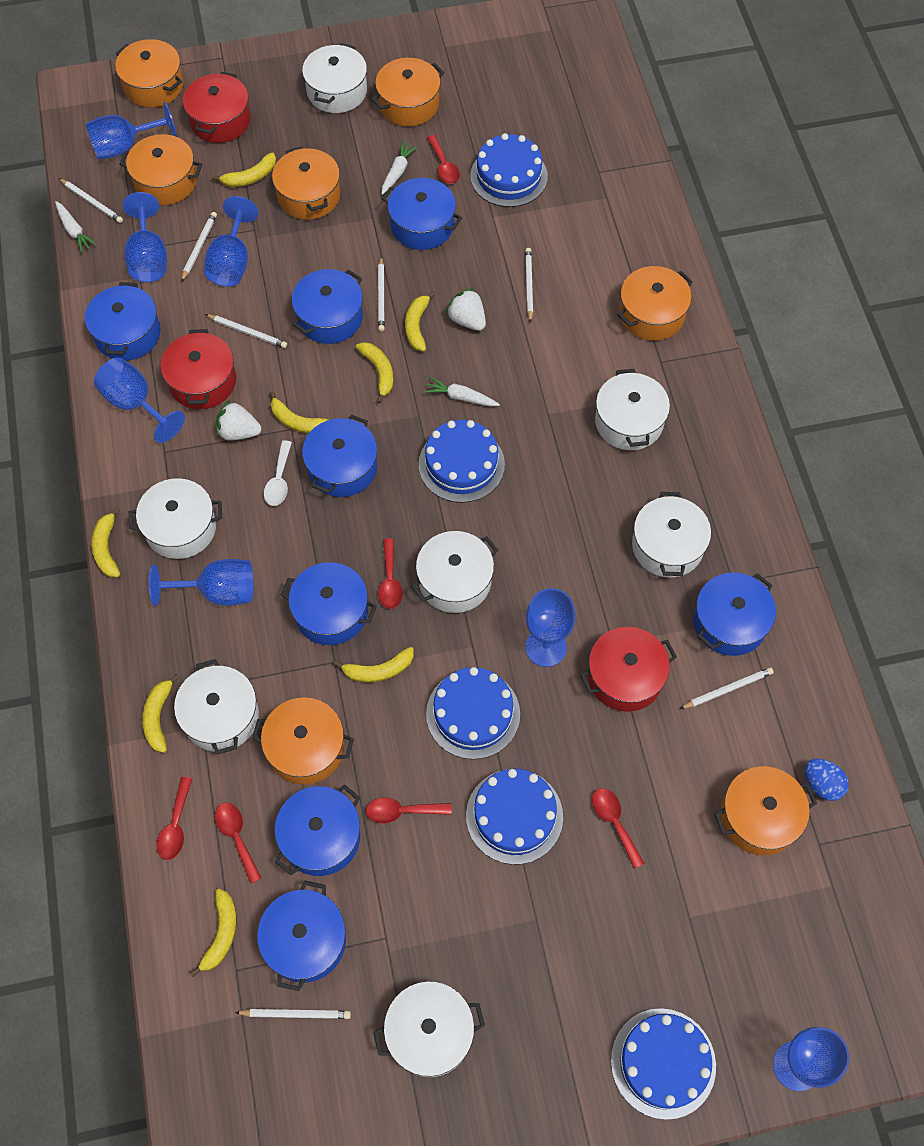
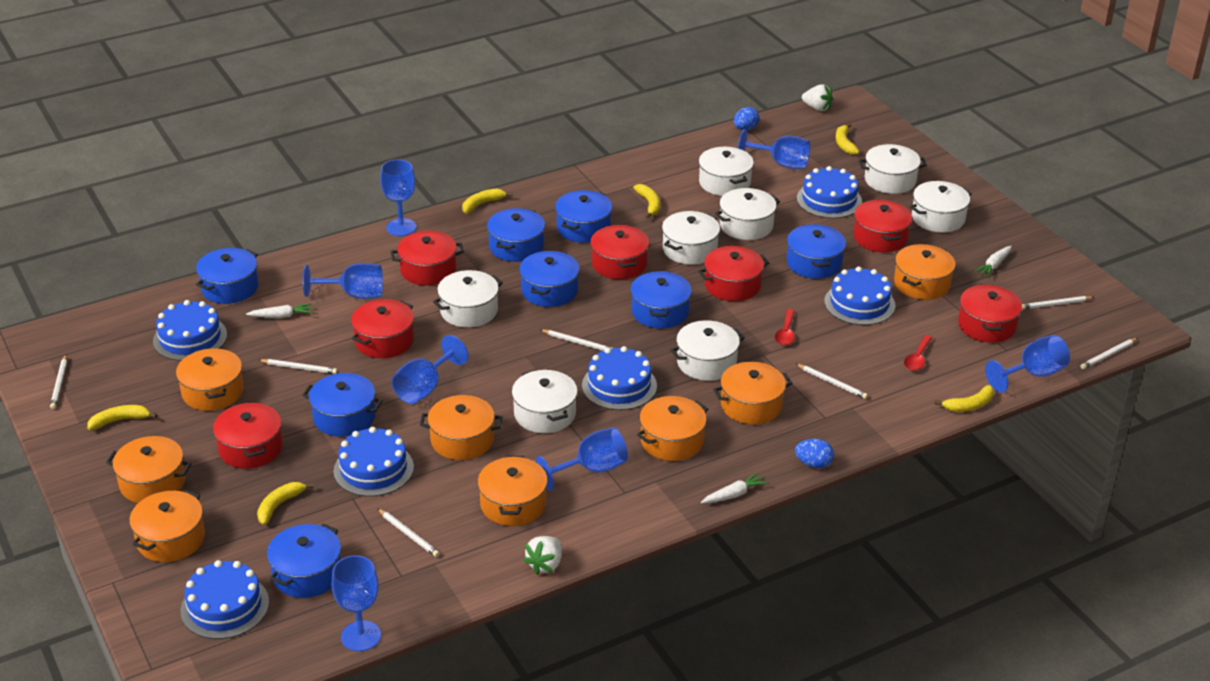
blue cake: 5 -> 6
blue egg: 1 -> 2
orange pot: 7 -> 8
red pot: 3 -> 7
red spoon: 6 -> 2
white pot: 7 -> 8
white spoon: 1 -> 0
yellow banana: 8 -> 6

